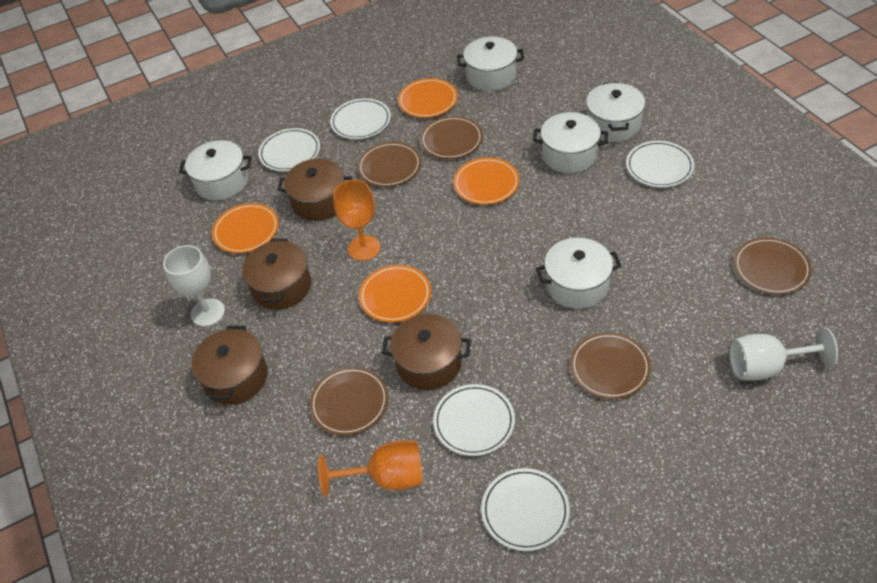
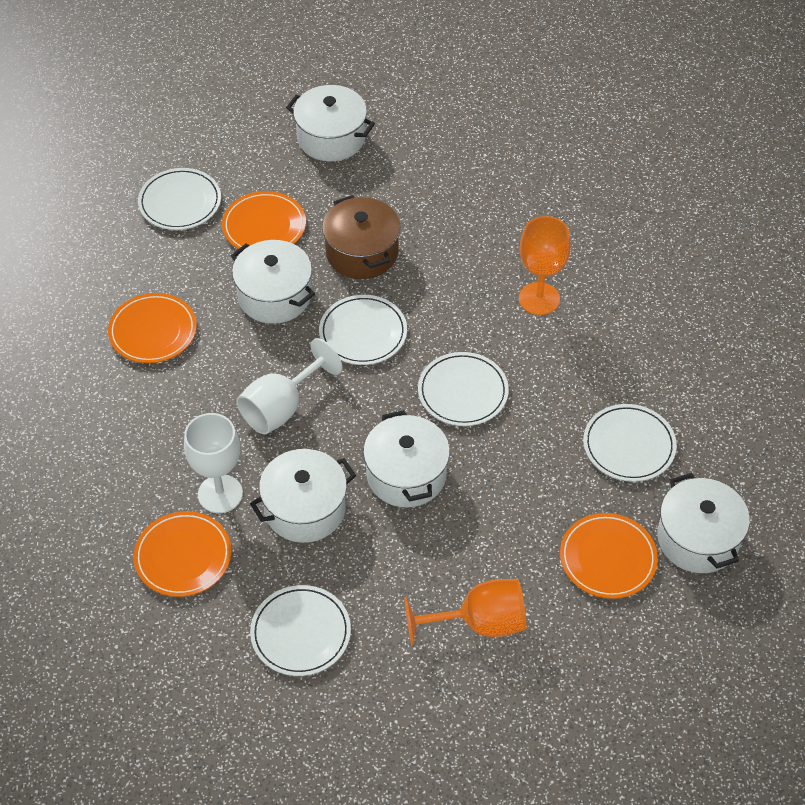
brown plate: 5 -> 0
brown pot: 4 -> 1

